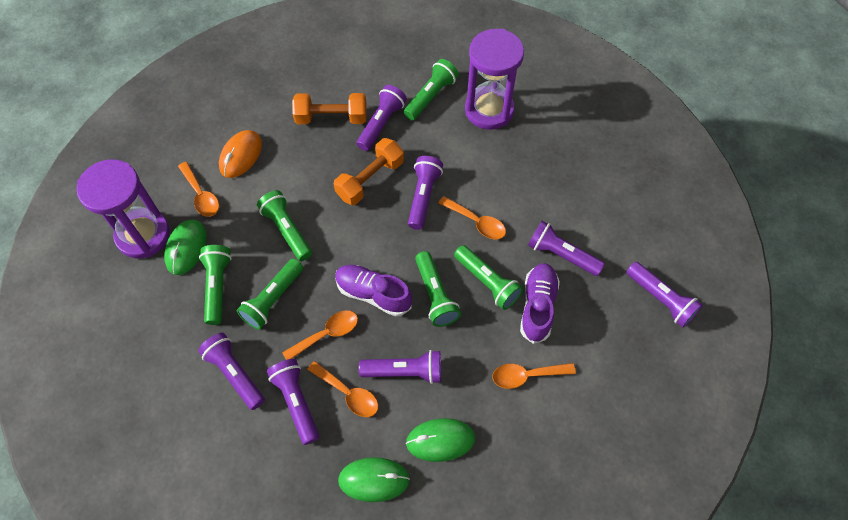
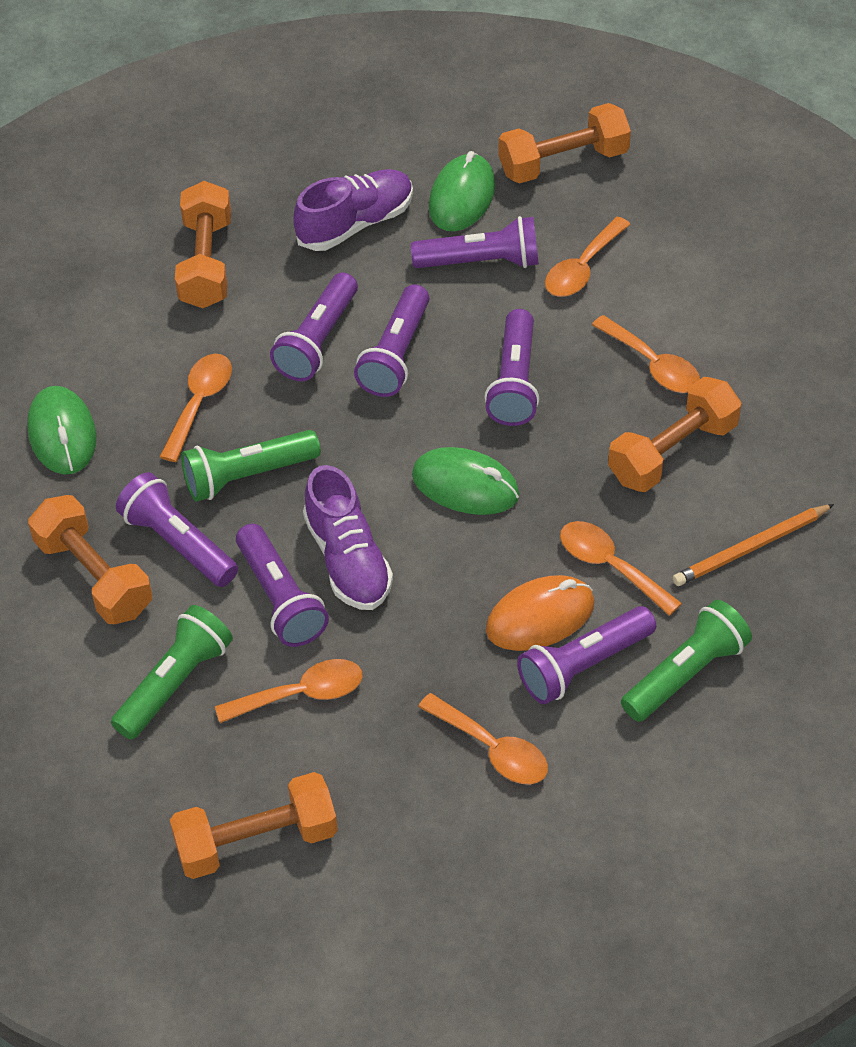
green flashlight: 6 -> 3
orange dumbbell: 2 -> 5
orange pencil: 0 -> 1
orange spoon: 5 -> 6
purple hourglass: 2 -> 0

